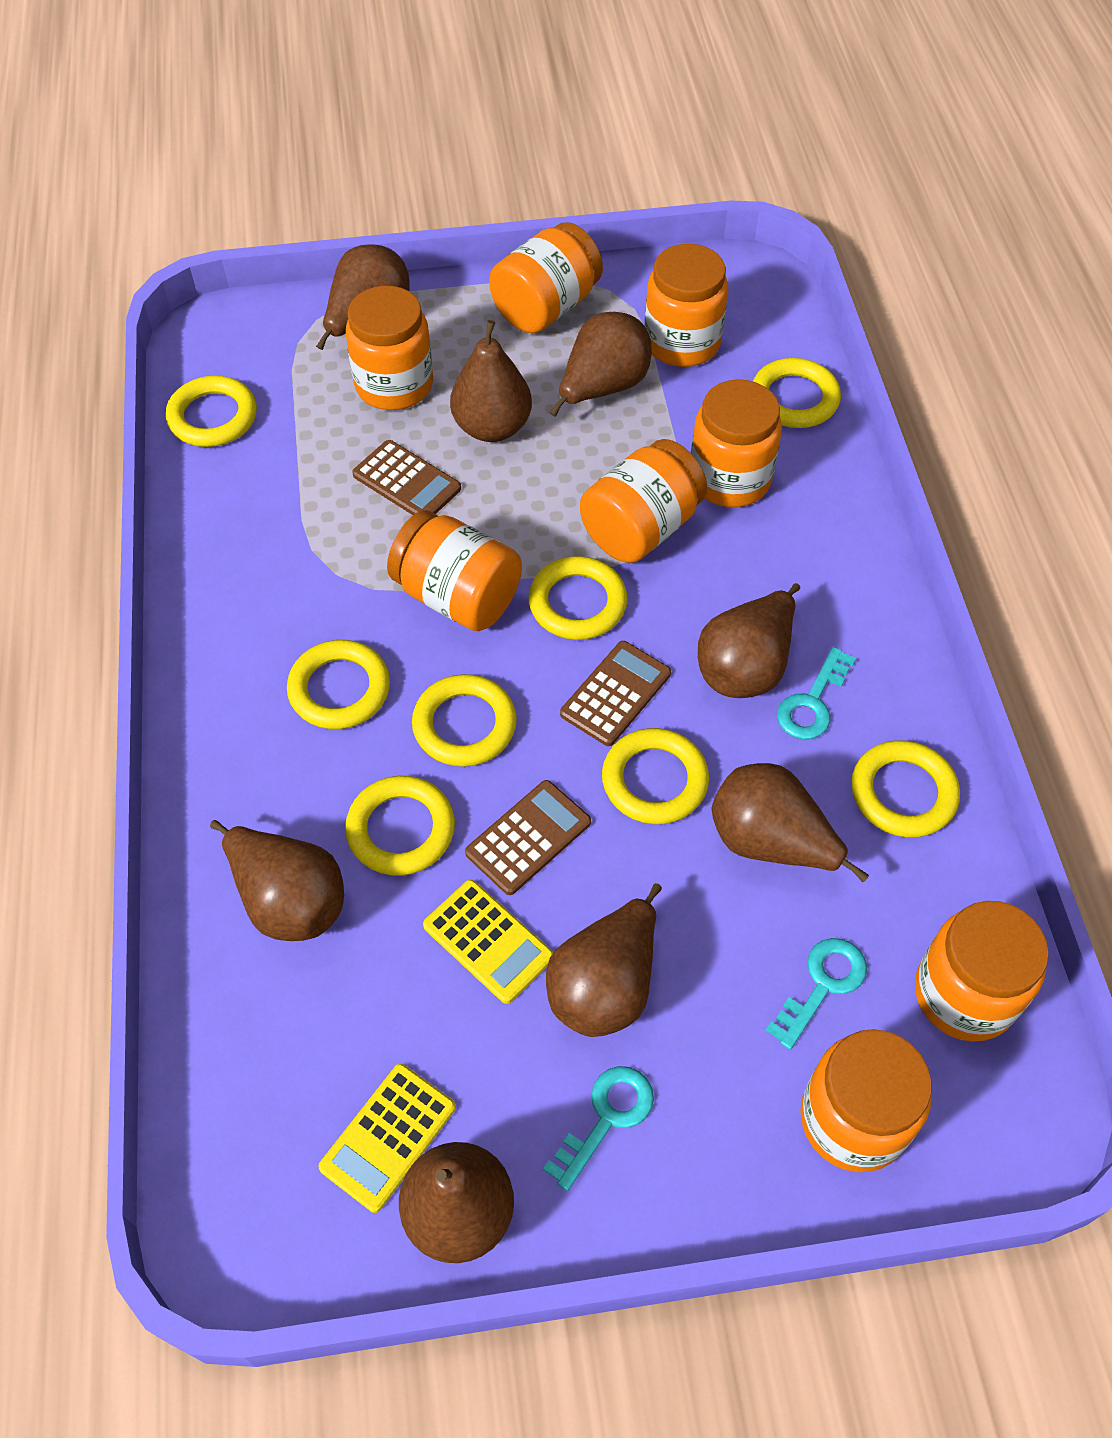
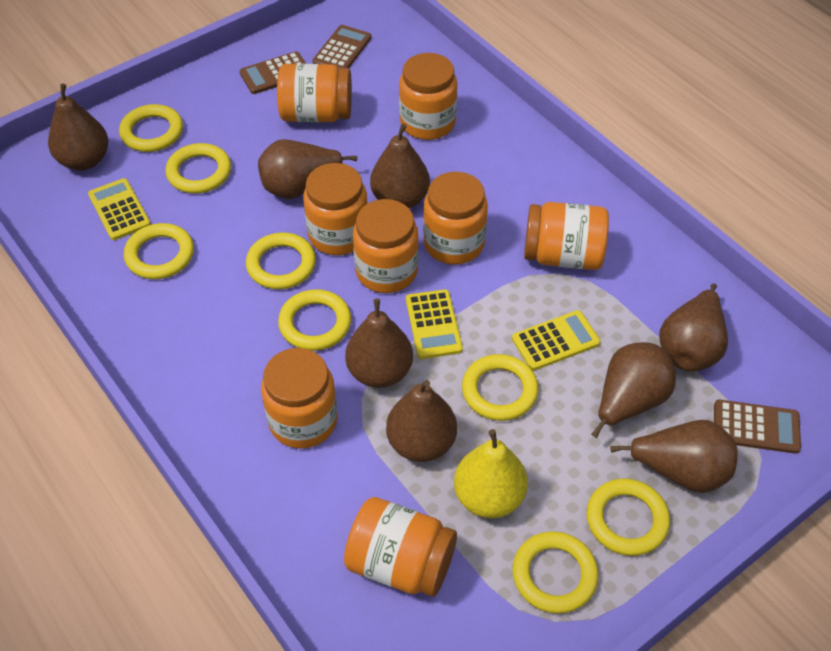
turquoise key: 3 -> 0
yellow calculator: 2 -> 3
yellow pear: 0 -> 1

